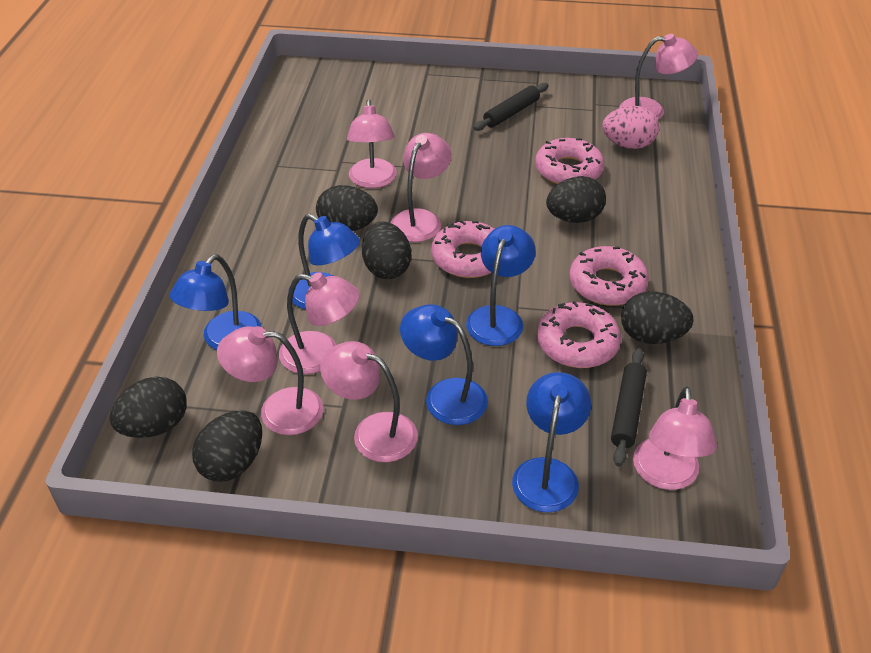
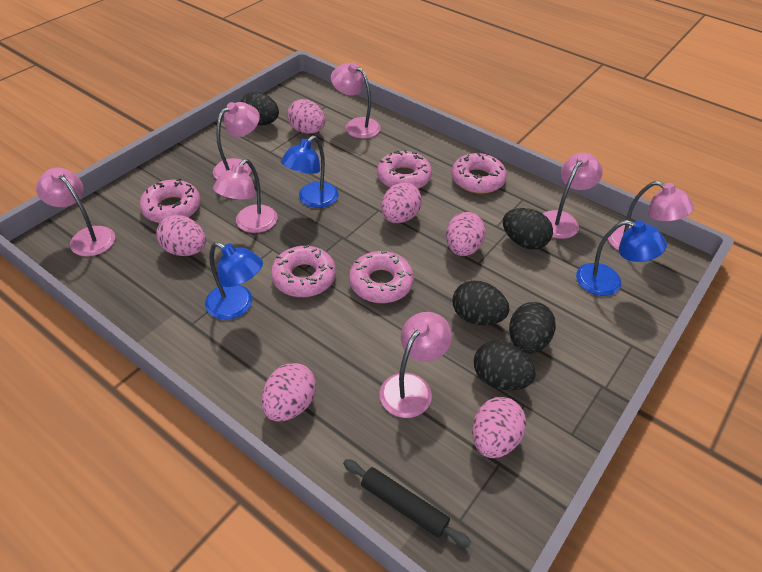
black egg: 6 -> 5
black rolling pin: 2 -> 1
blue lamp: 5 -> 3
pink donut: 4 -> 5
pink egg: 1 -> 6

